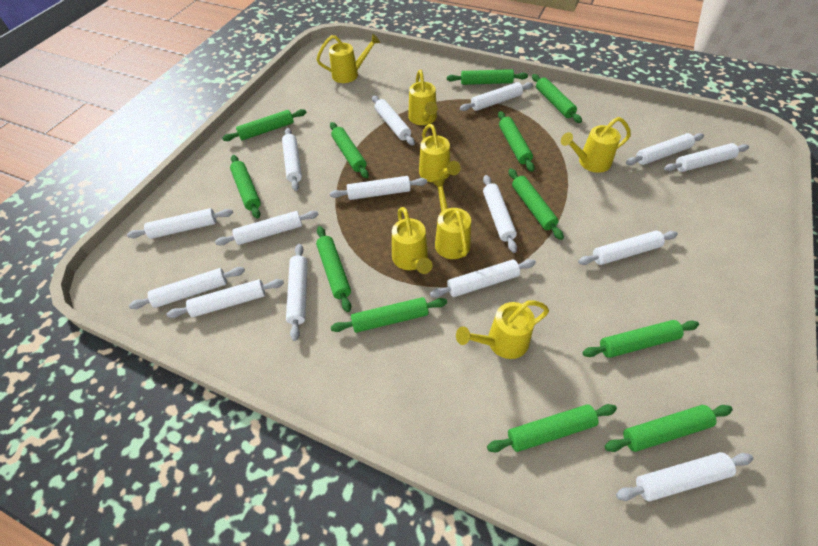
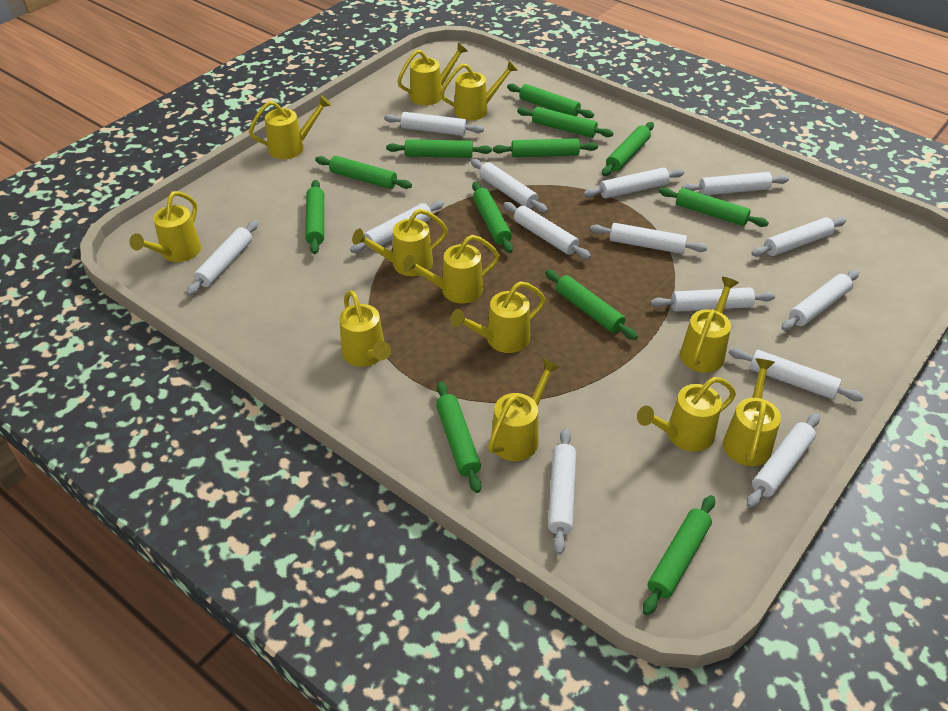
white rolling pin: 15 -> 14
yellow watering can: 7 -> 12

